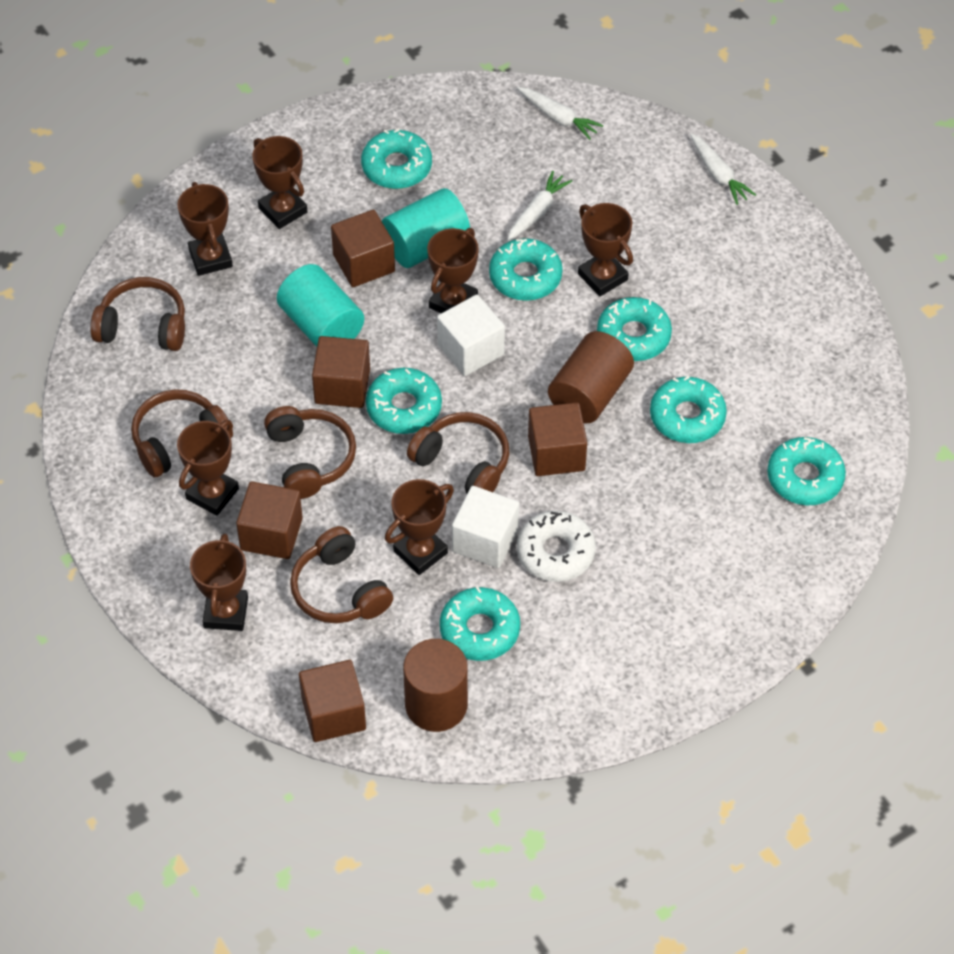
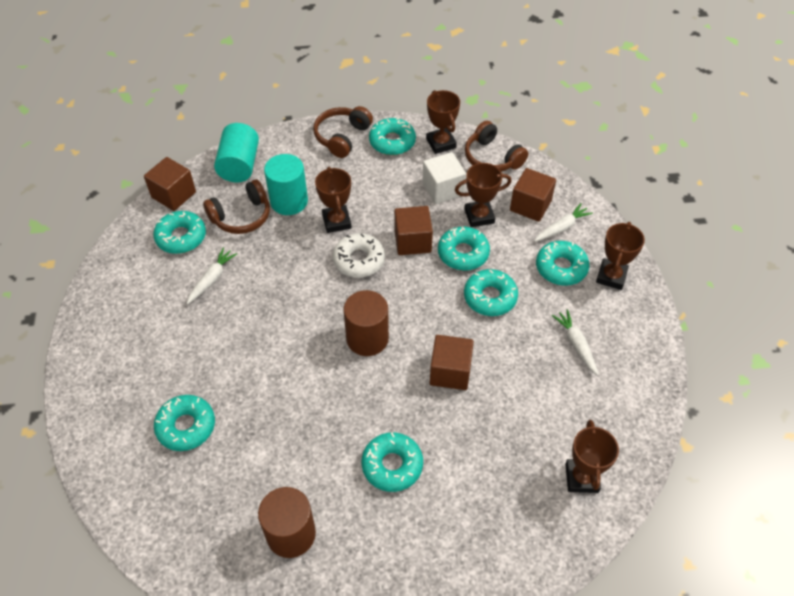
brown cube: 5 -> 4
brown headphones: 5 -> 3
brown trophy: 7 -> 5
white cube: 2 -> 1

